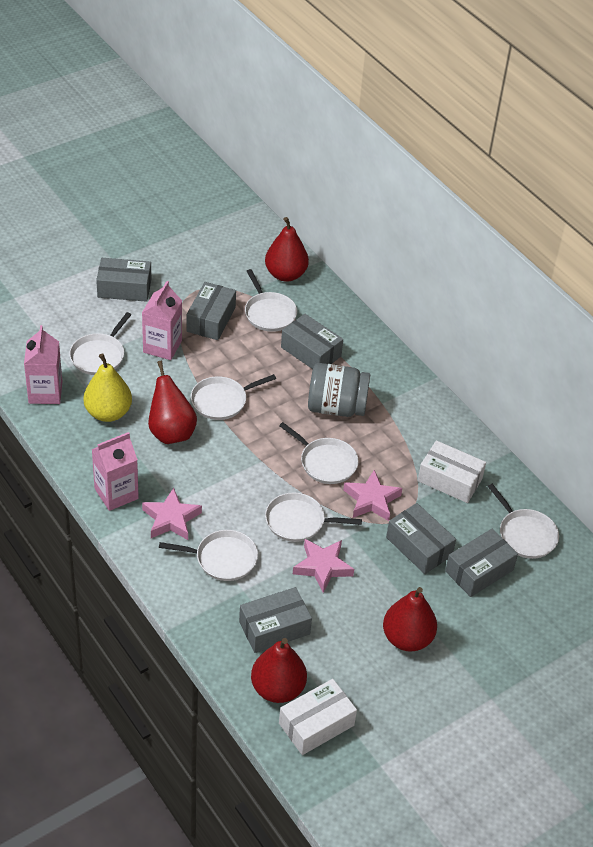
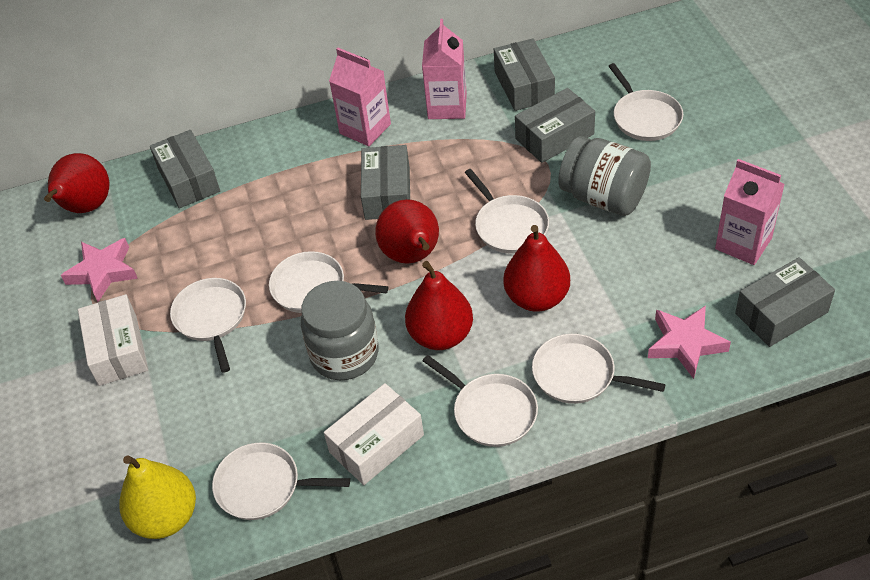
grey box: 6 -> 5
grey jar: 1 -> 2
pink star: 3 -> 2

